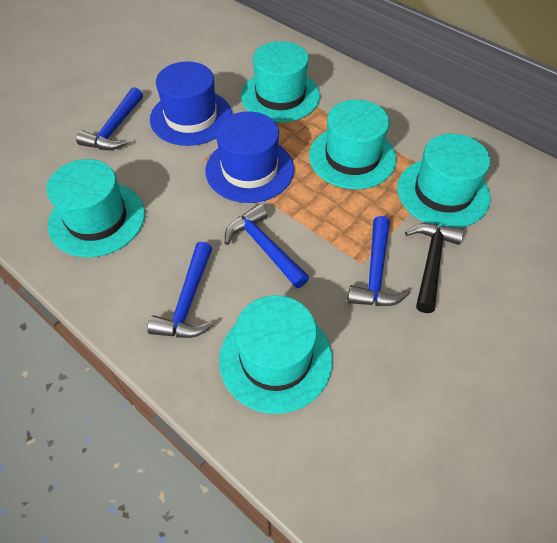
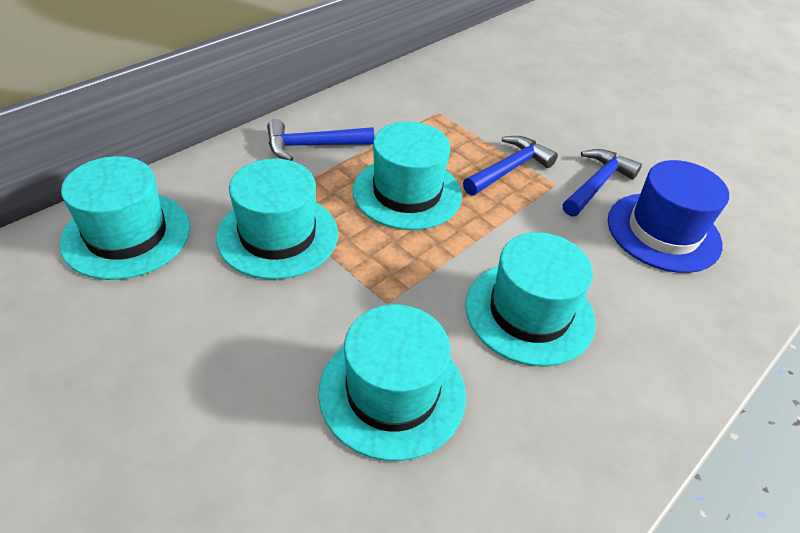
black hammer: 1 -> 0
blue hammer: 4 -> 3
blue hat: 2 -> 1

